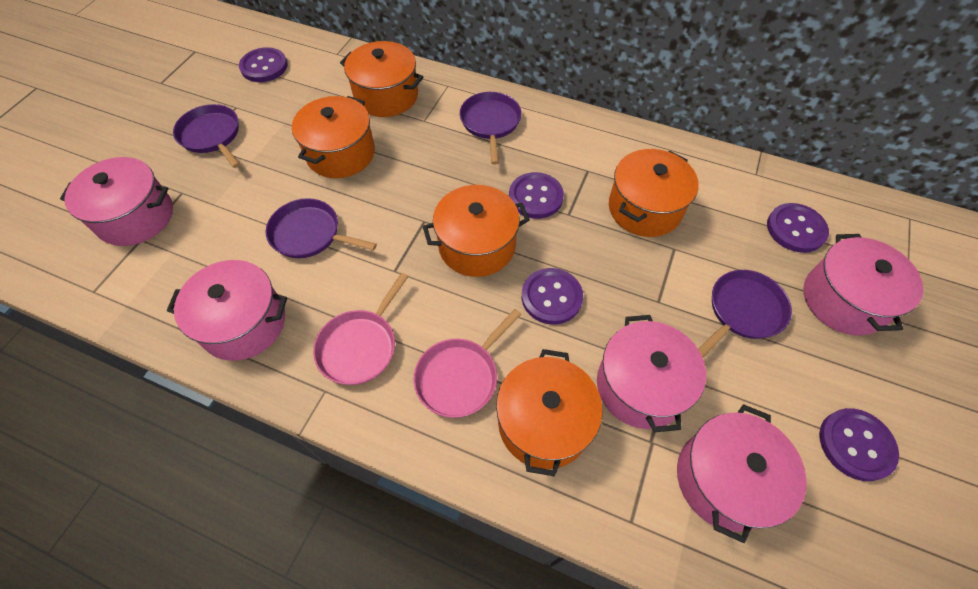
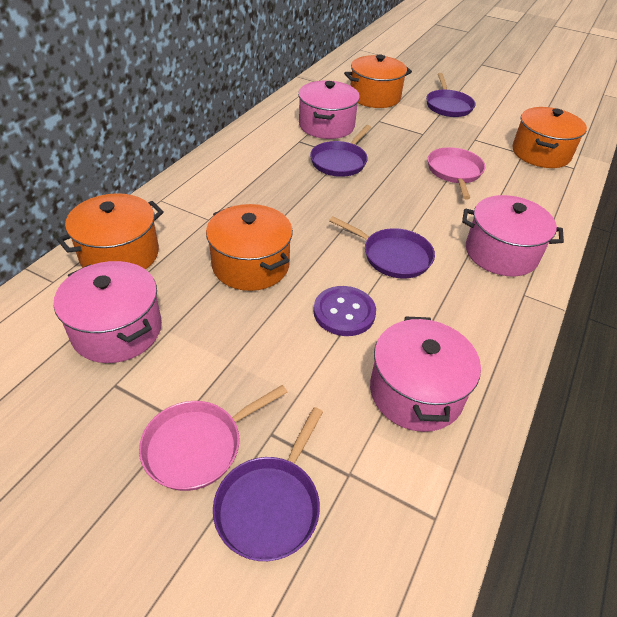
orange pot: 5 -> 4
pink pot: 5 -> 4
purple button: 5 -> 1

